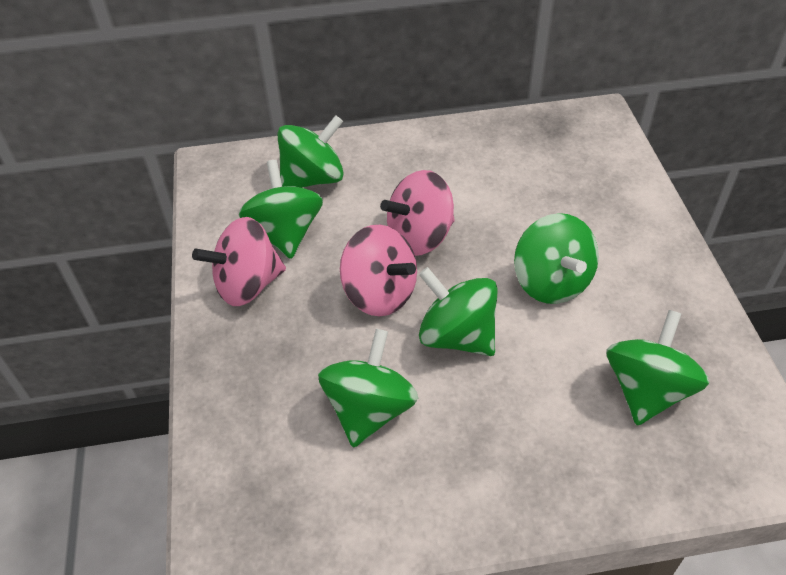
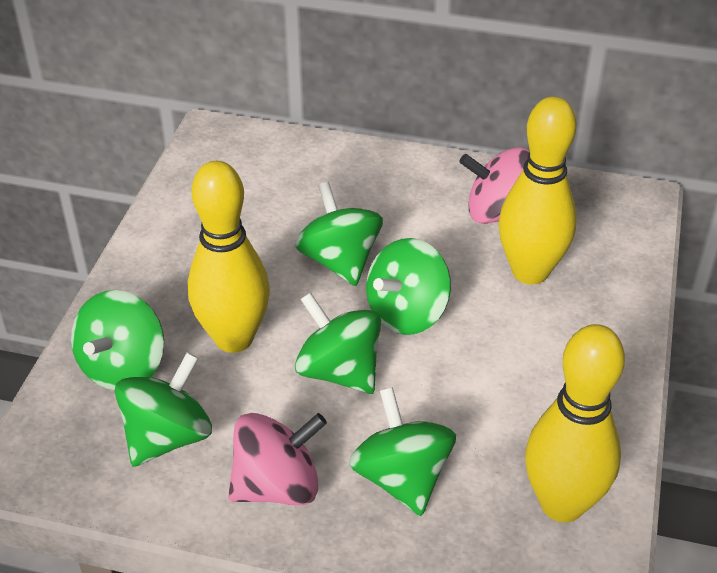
pink spinning top: 3 -> 2
yellow bowling pin: 0 -> 3

